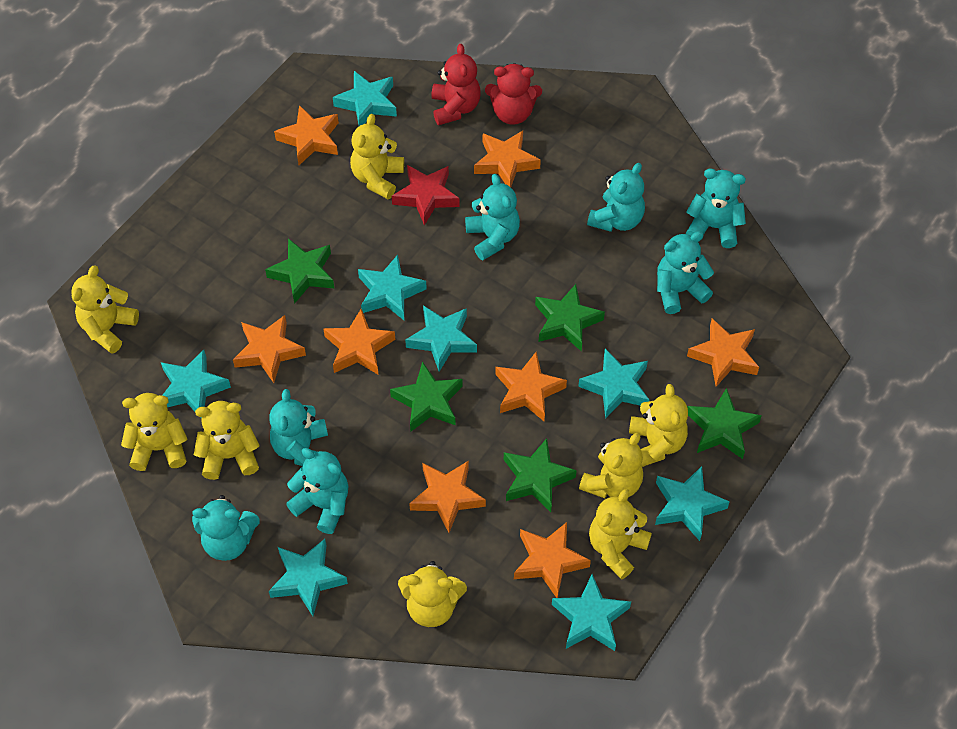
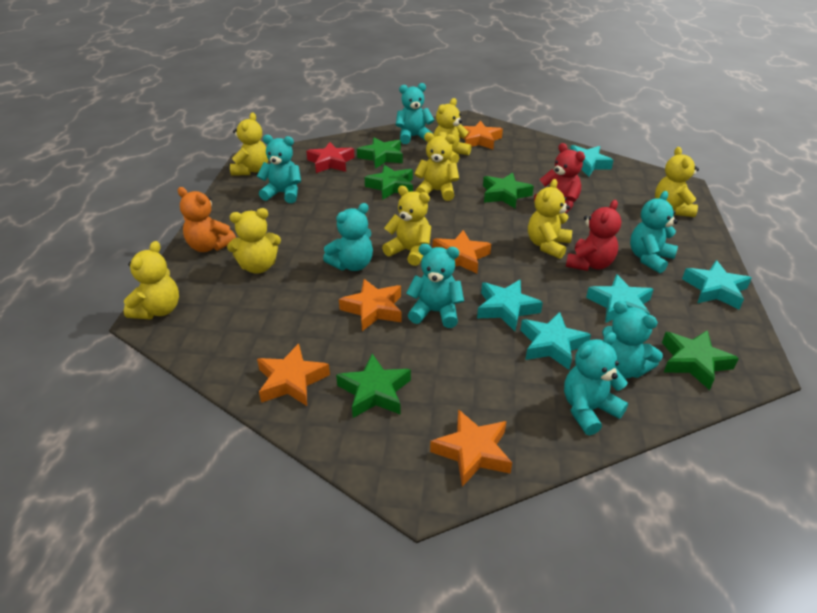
orange star: 8 -> 5
orange teddy bear: 0 -> 1
turquoise star: 8 -> 5

